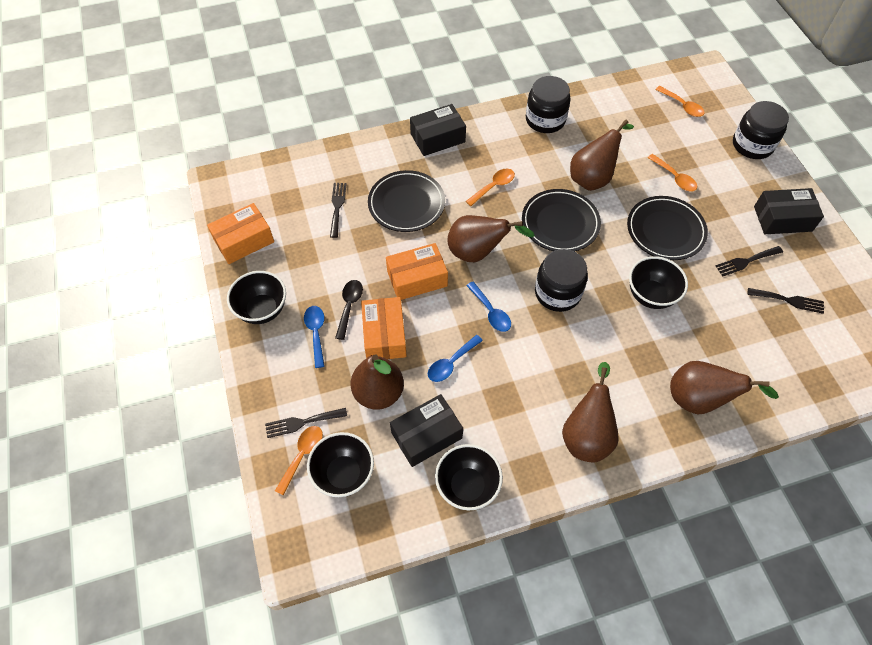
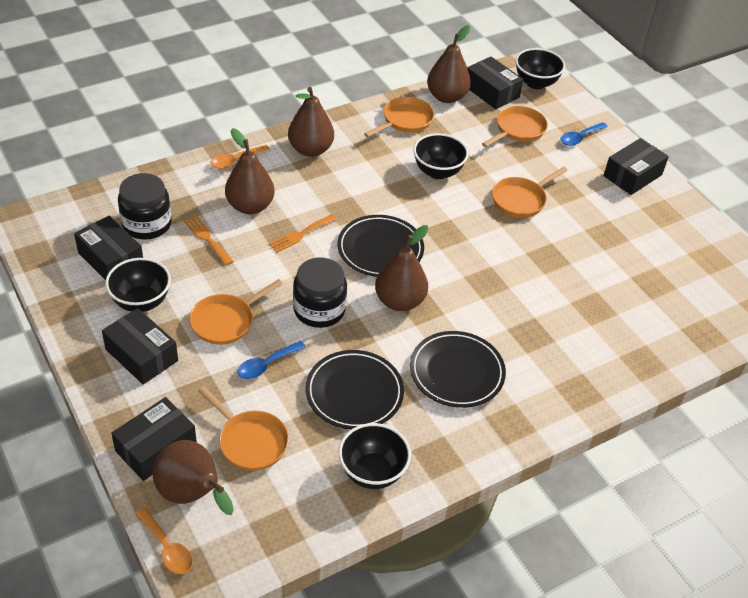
black box: 3 -> 5
black fork: 4 -> 0
black jar: 3 -> 2
black spoon: 1 -> 0
blue spoon: 3 -> 2
orange box: 3 -> 0
orange fork: 0 -> 2
orange pan: 0 -> 5
orange spoon: 4 -> 2

